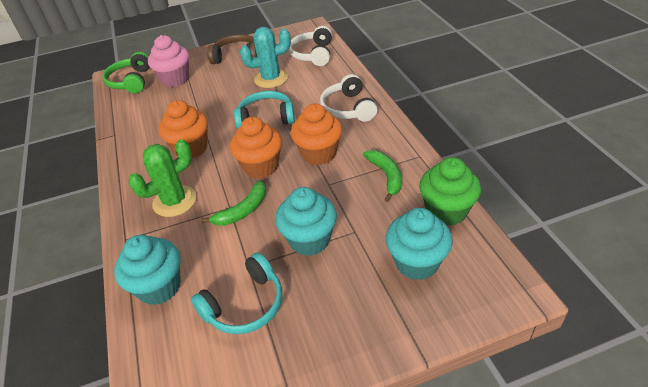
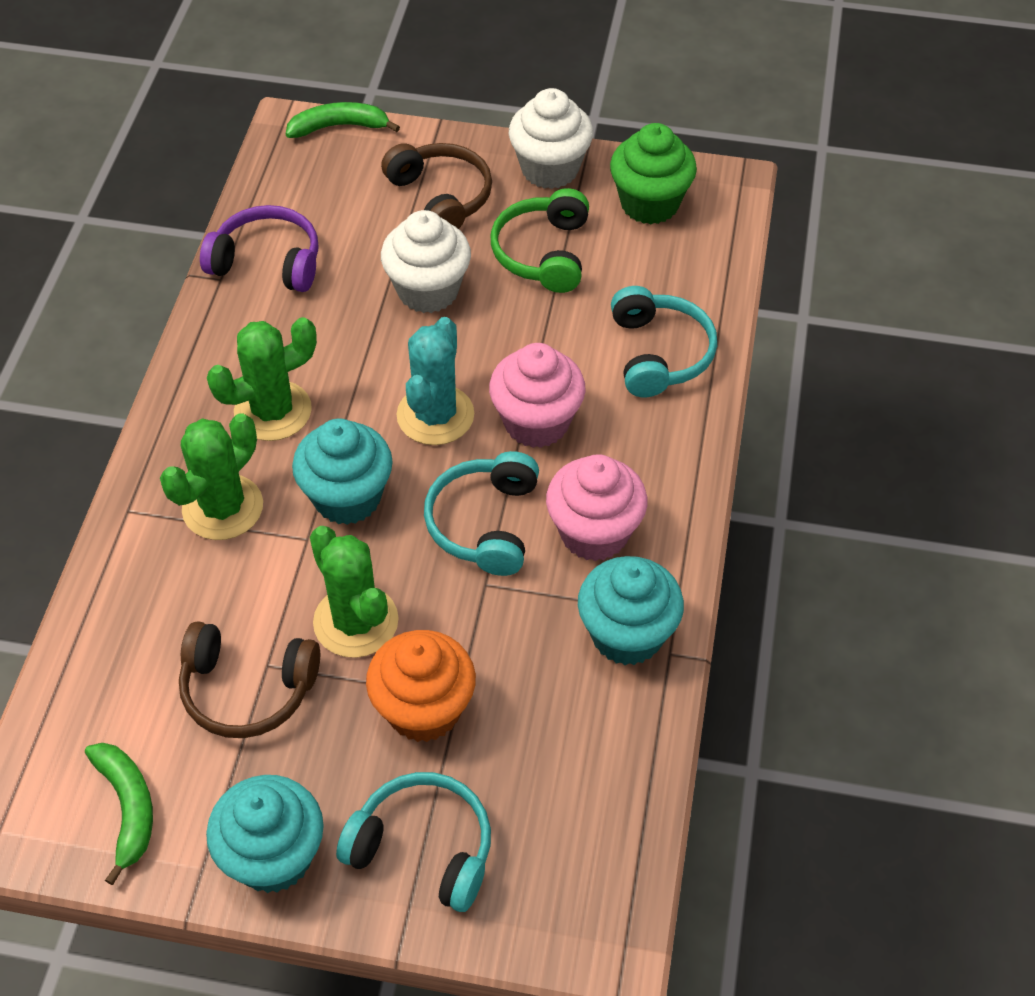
brown headphones: 1 -> 2
green cactus: 1 -> 3
orange cupcake: 3 -> 1
pink cupcake: 1 -> 2
purple headphones: 0 -> 1
turquoise headphones: 2 -> 3
white cupcake: 0 -> 2
white headphones: 2 -> 0

